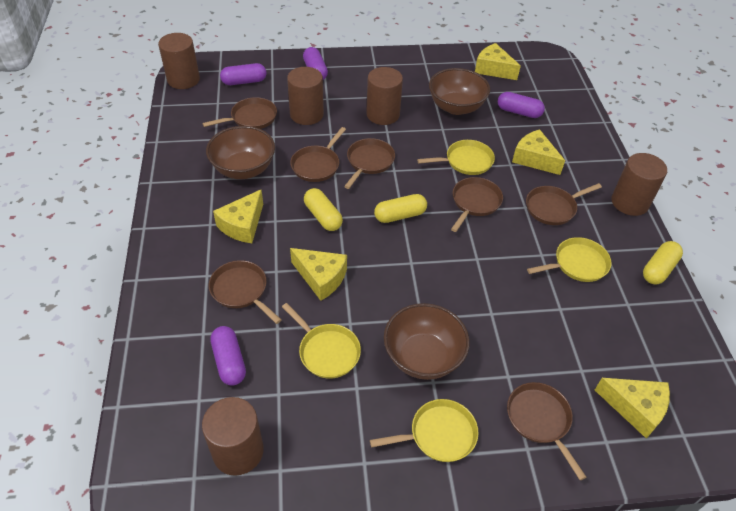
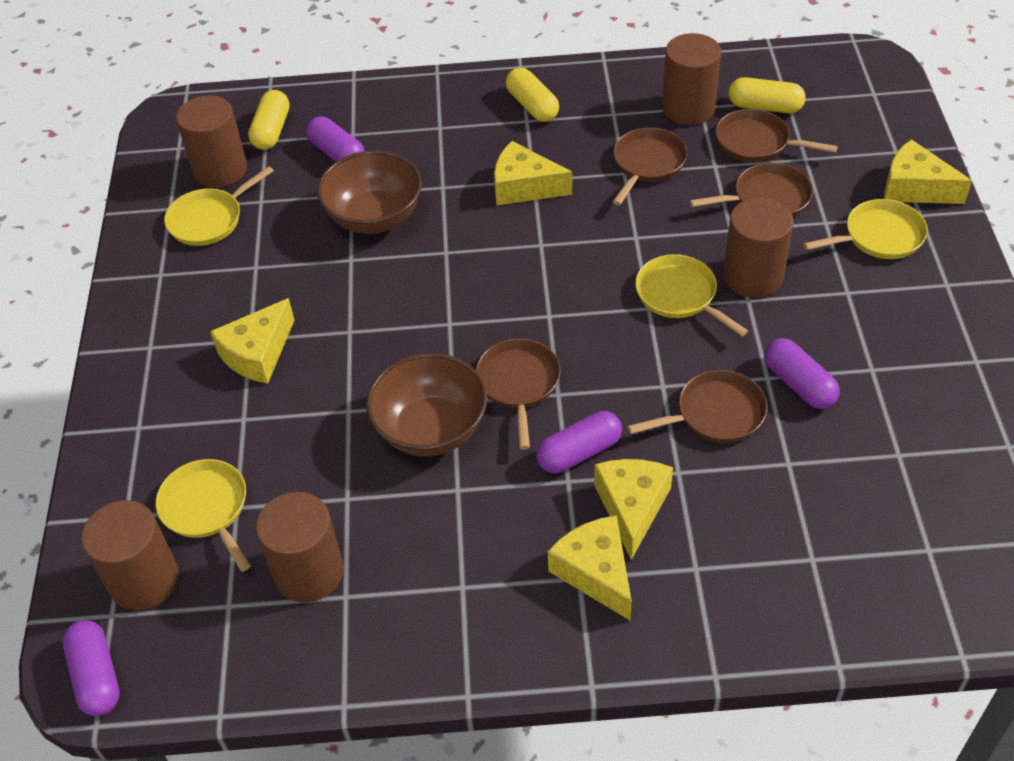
brown bowl: 3 -> 2
brown pan: 7 -> 5

